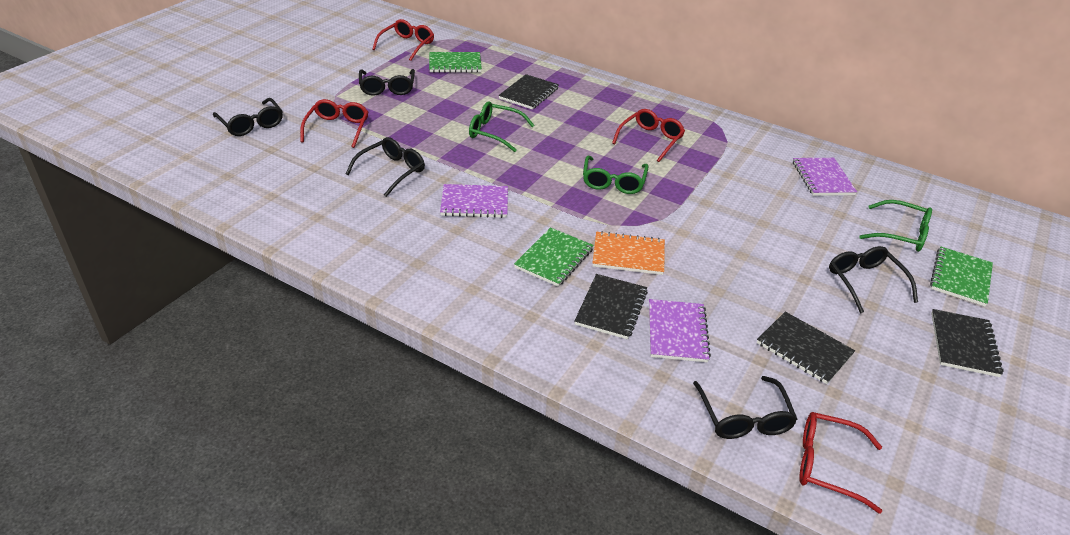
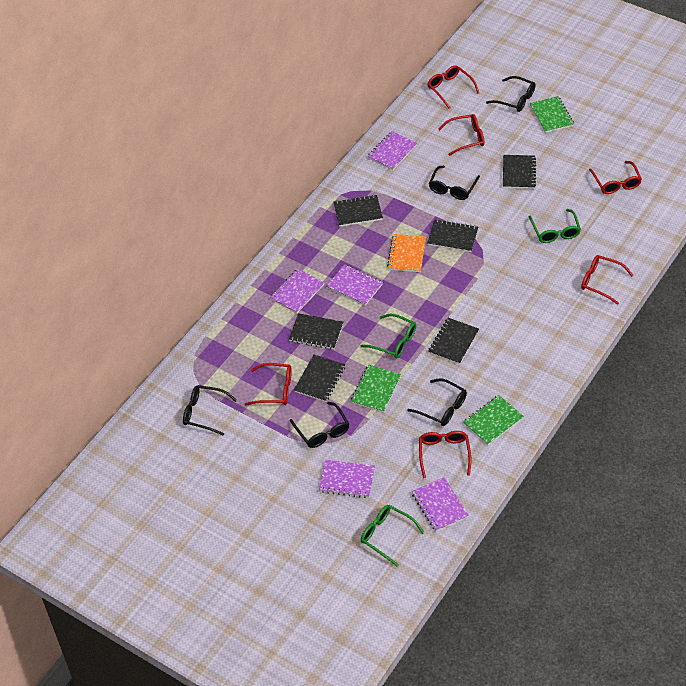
black notebook: 4 -> 6
purple notebook: 3 -> 5
red glasses: 4 -> 6

